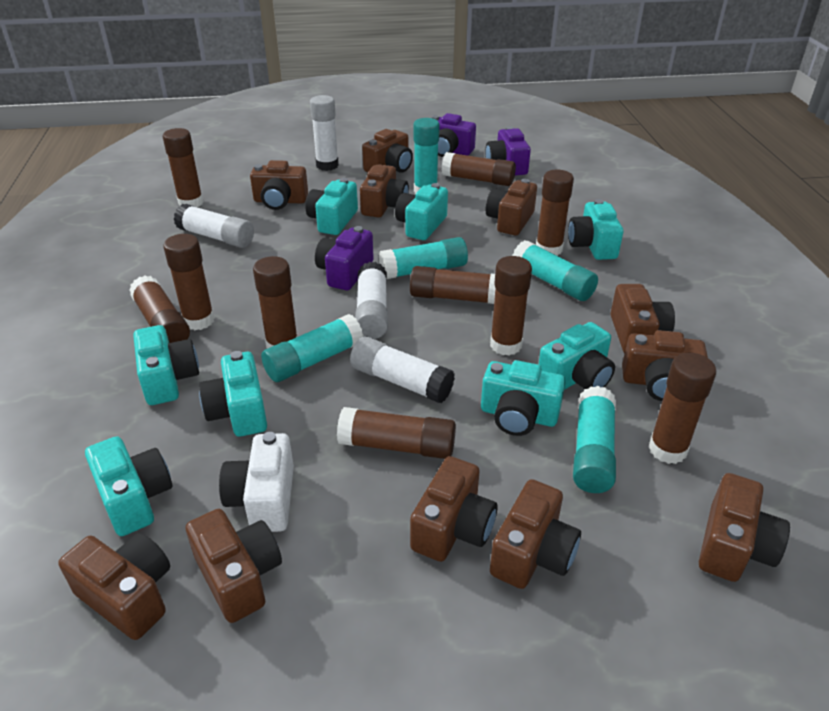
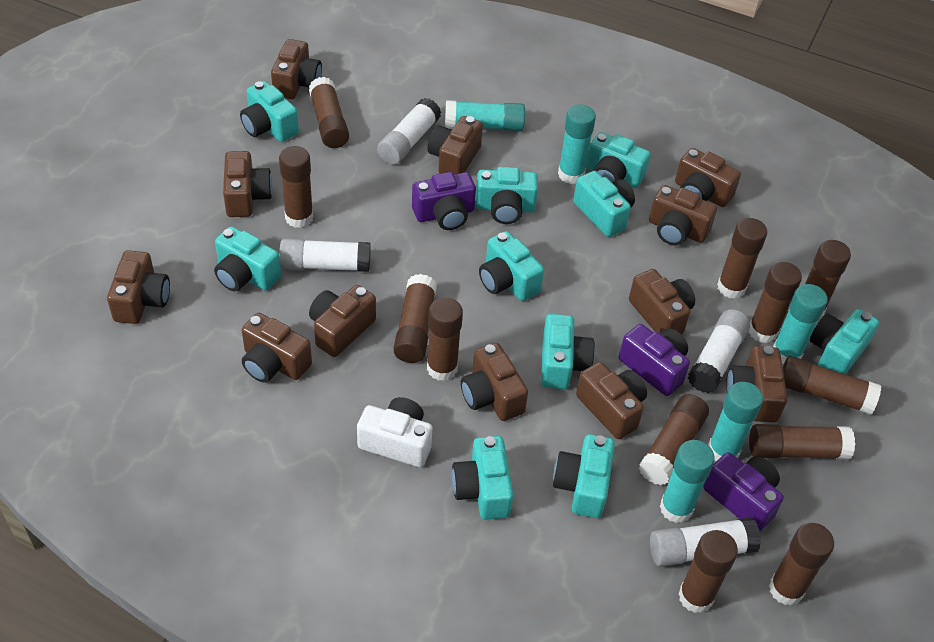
brown camera: 11 -> 12
brown glue stick: 10 -> 12
turquoise camera: 8 -> 10

